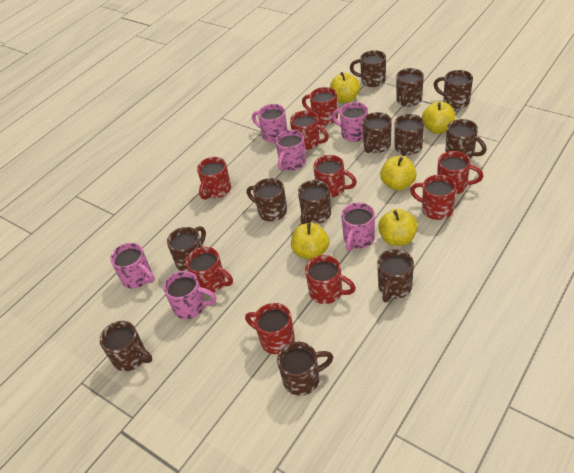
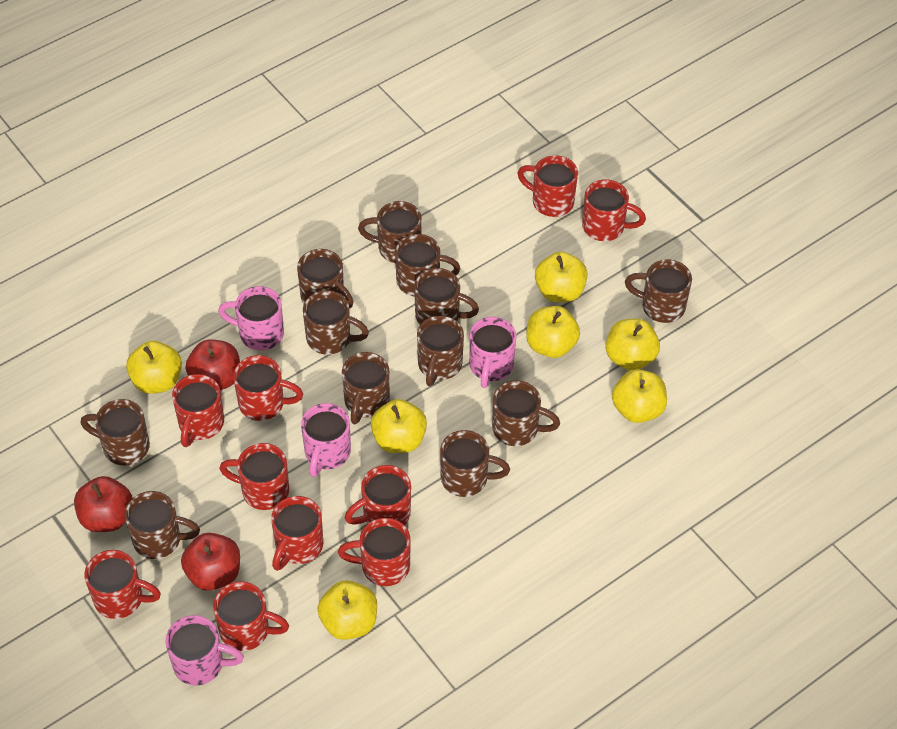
pink mug: 6 -> 4
red apple: 0 -> 3
red mug: 9 -> 10
yellow apple: 5 -> 7

